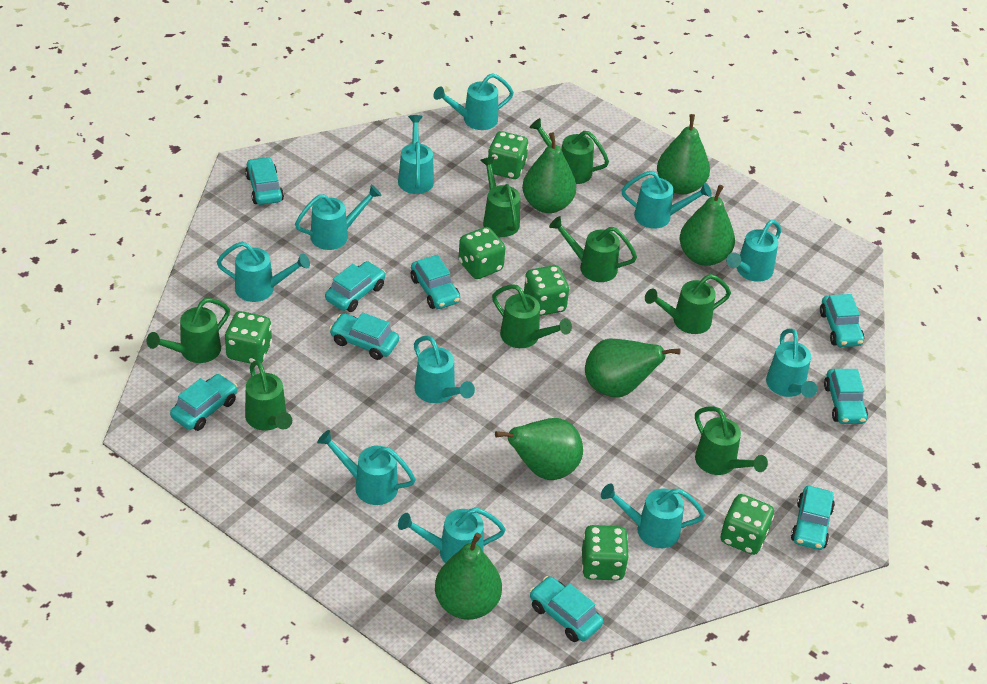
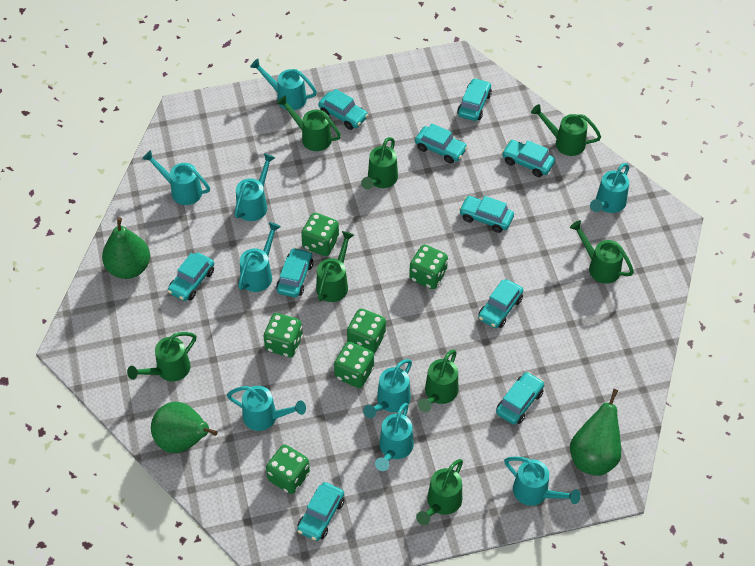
green pear: 6 -> 3
turquoise car: 9 -> 10
turquoise watering can: 11 -> 9

